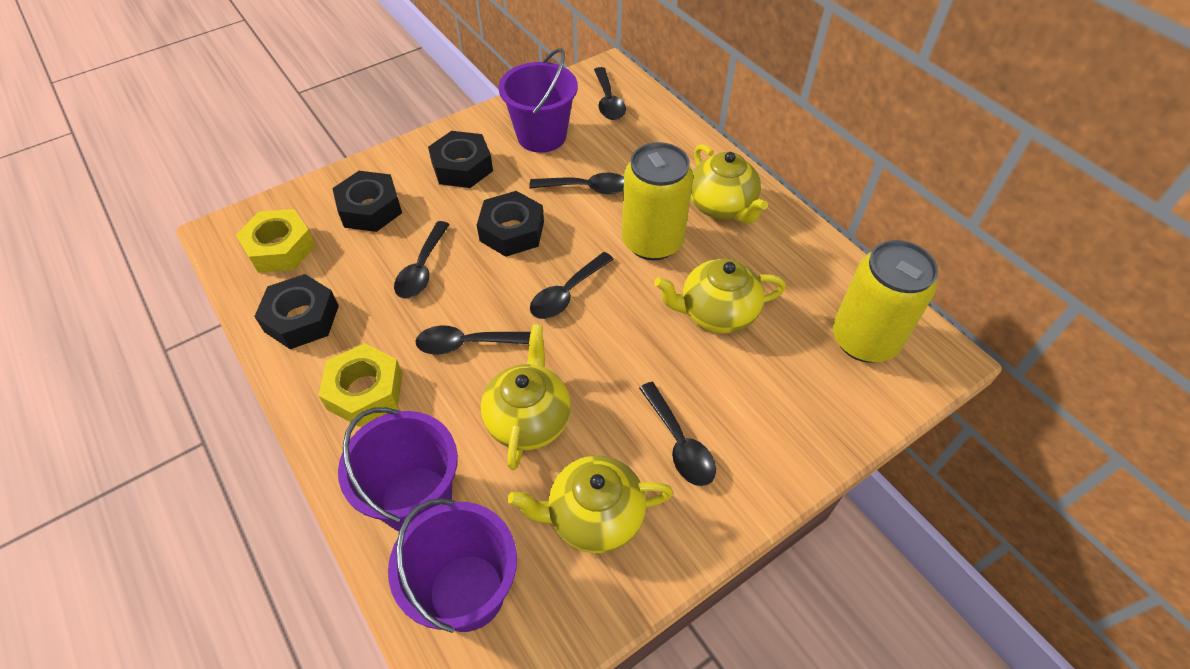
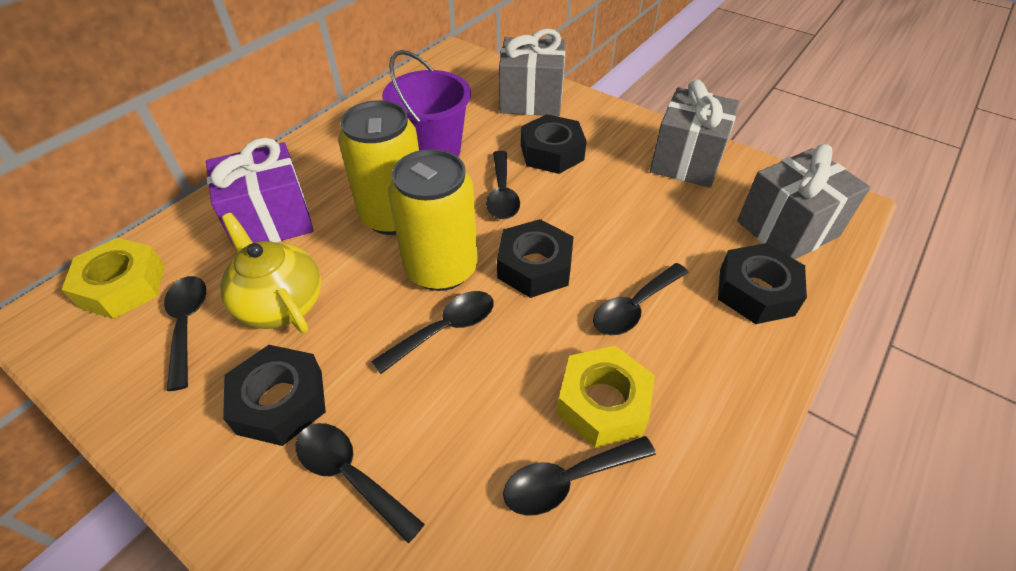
grey gift: 0 -> 3
purple bucket: 3 -> 1
purple gift: 0 -> 1
yellow teapot: 4 -> 1

